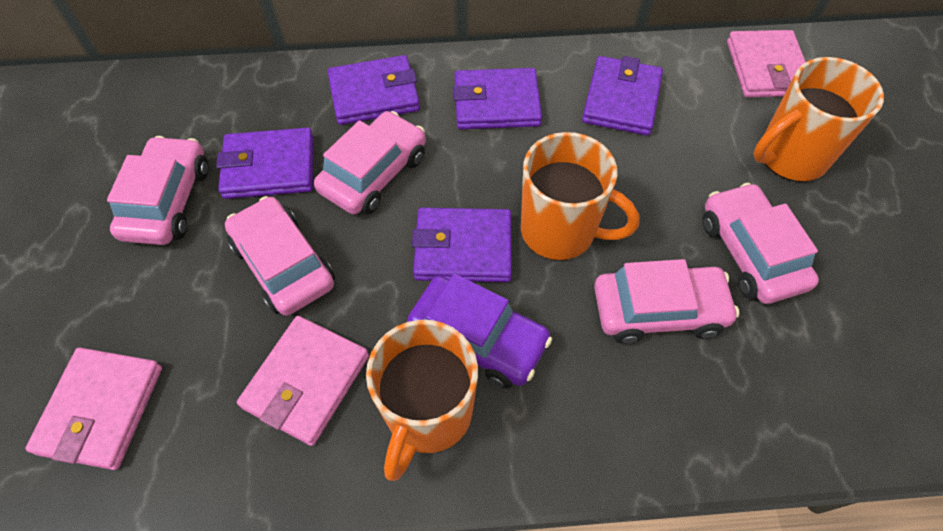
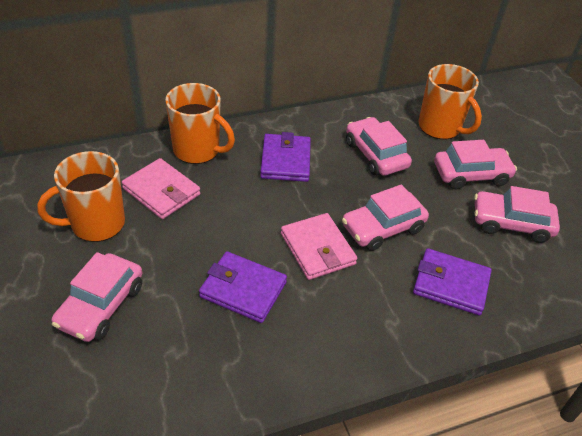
pink wallet: 3 -> 2
purple car: 1 -> 0
purple wallet: 5 -> 3

